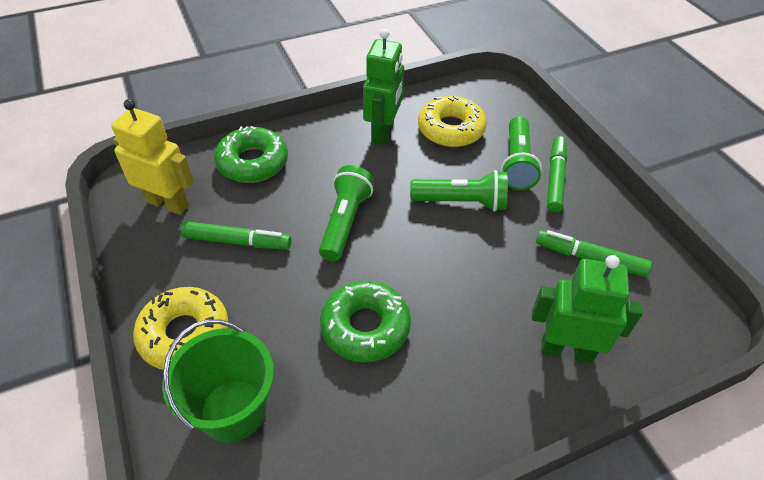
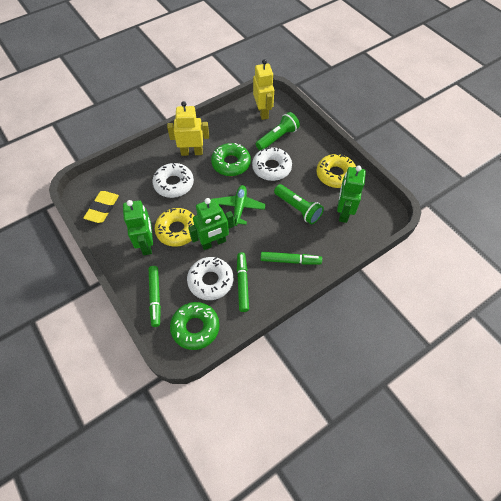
green bucket: 1 -> 0
green flashlight: 3 -> 2
green plane: 0 -> 1
green robot: 2 -> 3
white donut: 0 -> 3
yellow eraser: 0 -> 1
yellow robot: 1 -> 2

